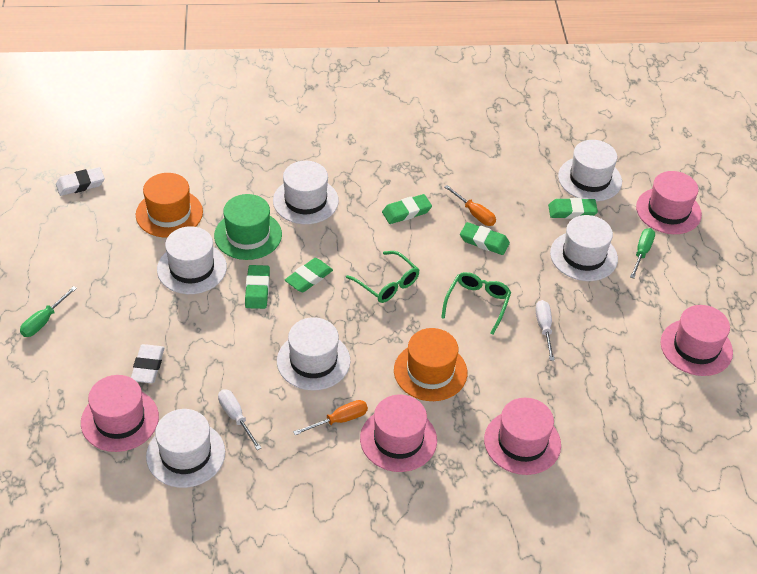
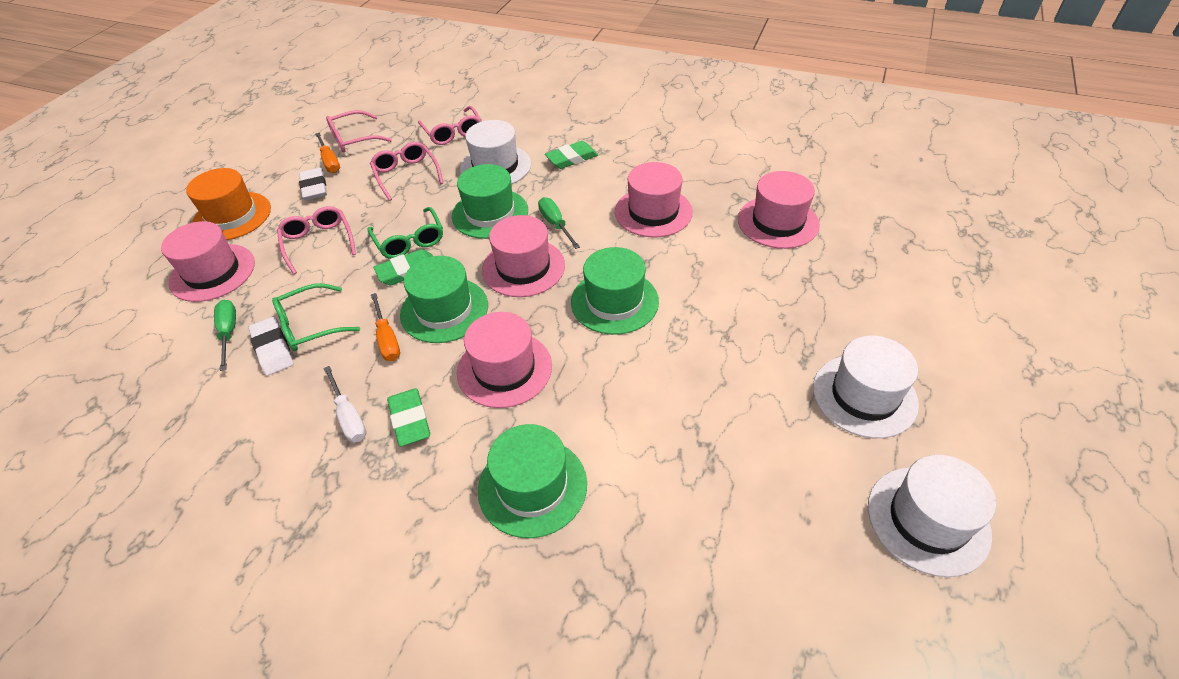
green eraser: 5 -> 3
green hat: 1 -> 4
orange hat: 2 -> 1
pink glasses: 0 -> 4
white hat: 6 -> 3
white screwdriver: 2 -> 1

